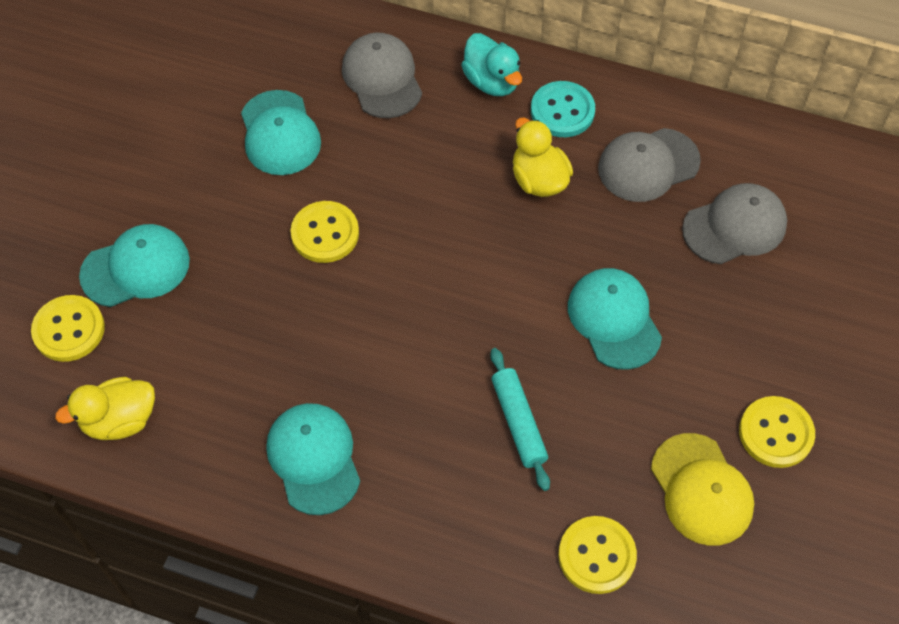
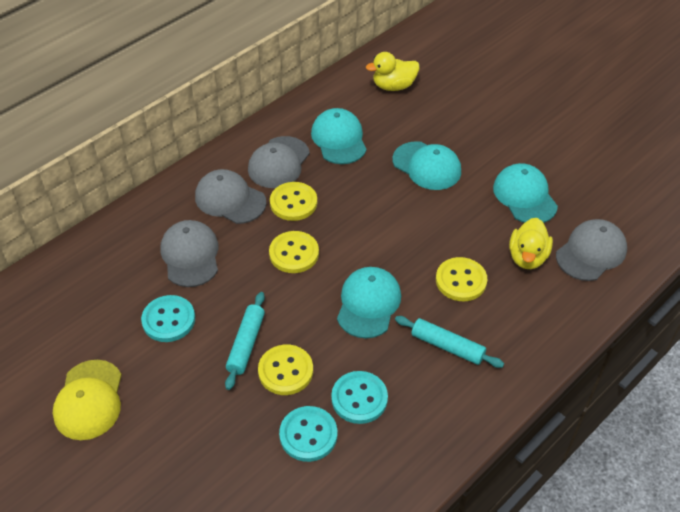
grey cap: 3 -> 4
turquoise button: 1 -> 3
turquoise duck: 1 -> 0
turquoise rolling pin: 1 -> 2

